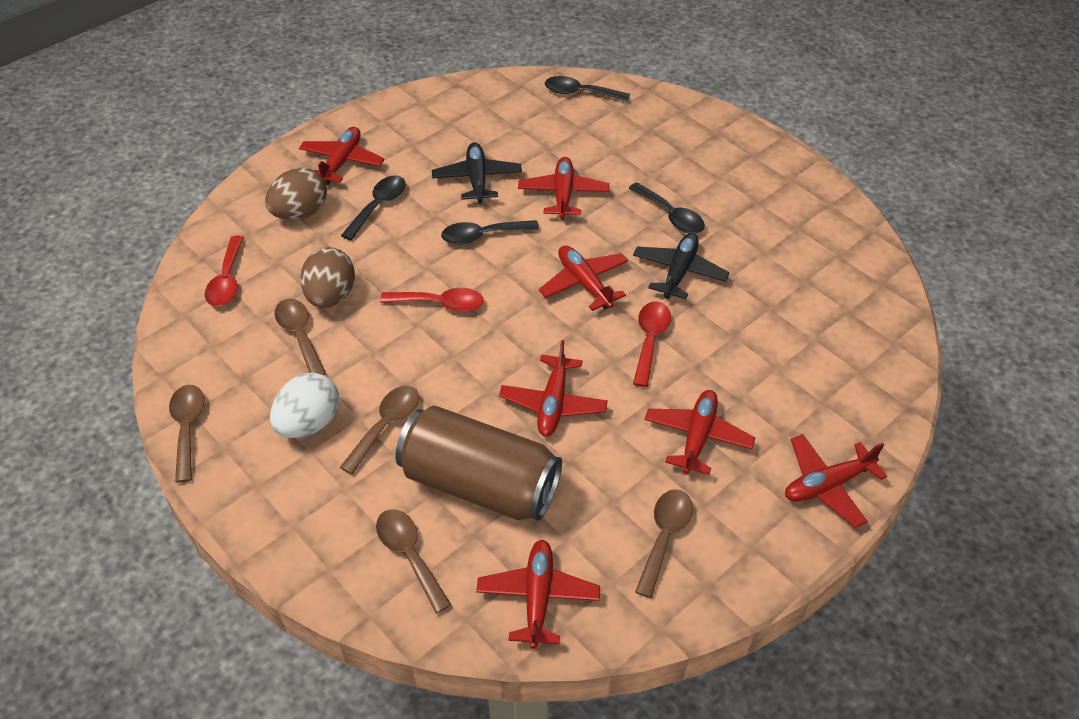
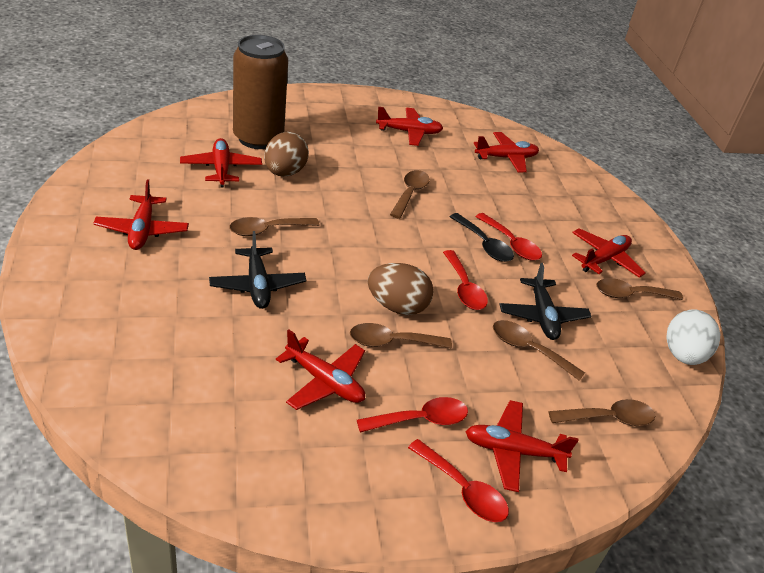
black spoon: 4 -> 1
brown spoon: 5 -> 6
red spoon: 3 -> 4

